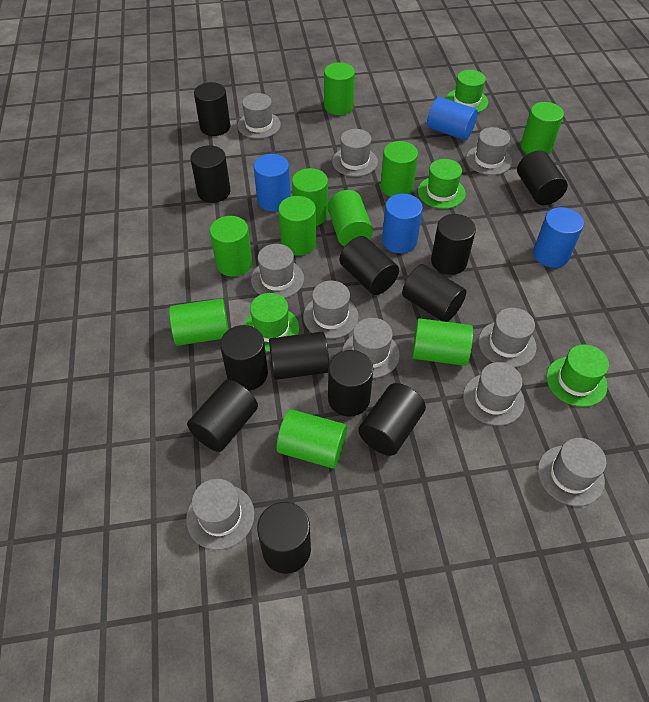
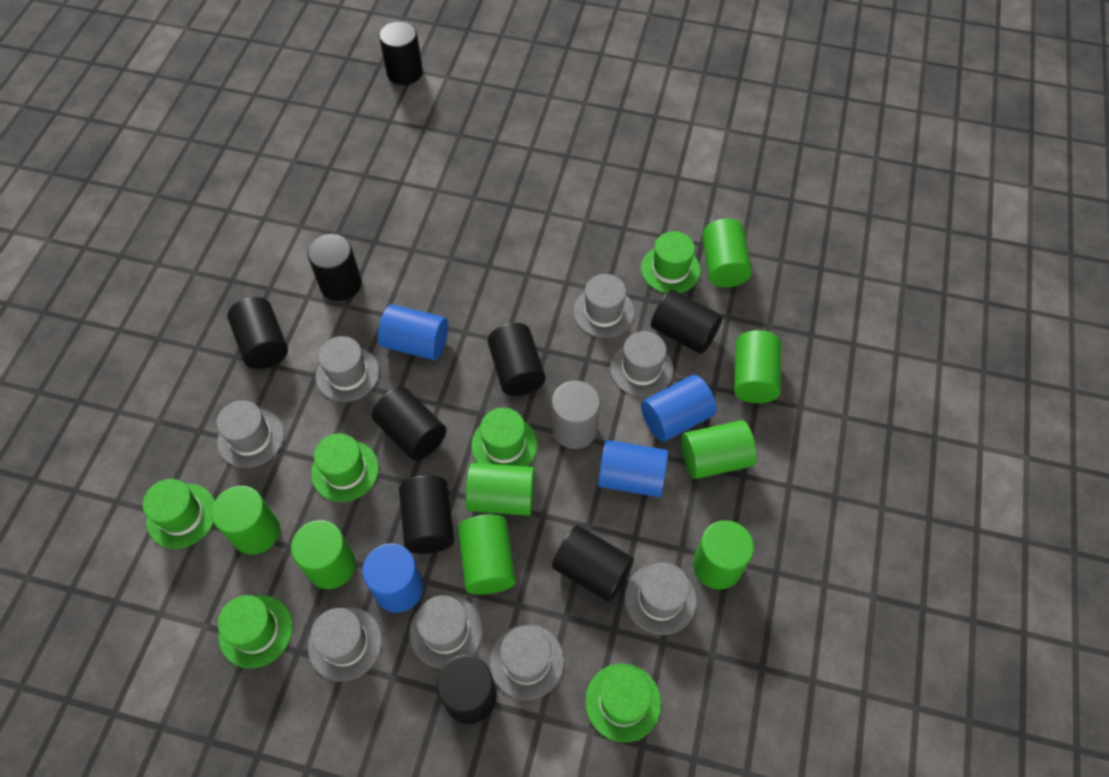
black cylinder: 12 -> 9
green cylinder: 10 -> 8
green hat: 4 -> 6
grey cylinder: 0 -> 1
grey hat: 10 -> 8

